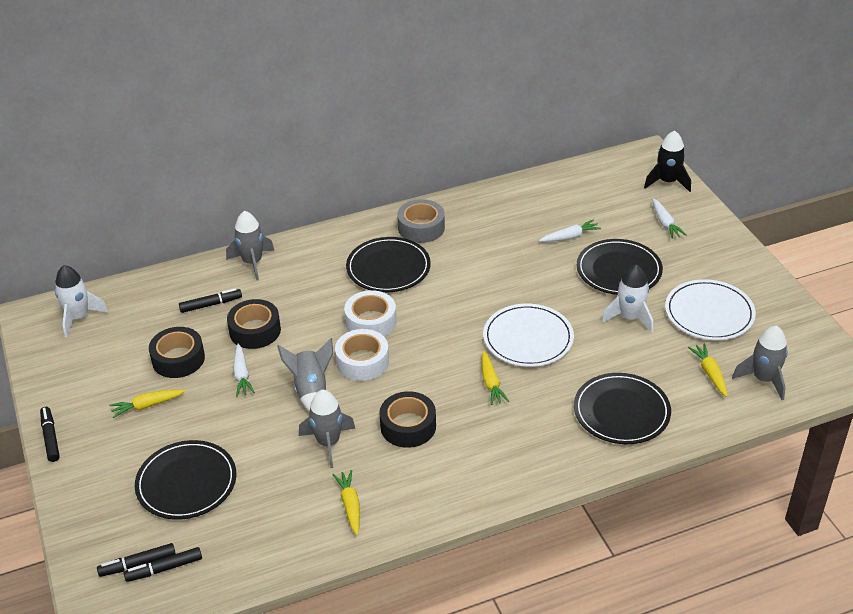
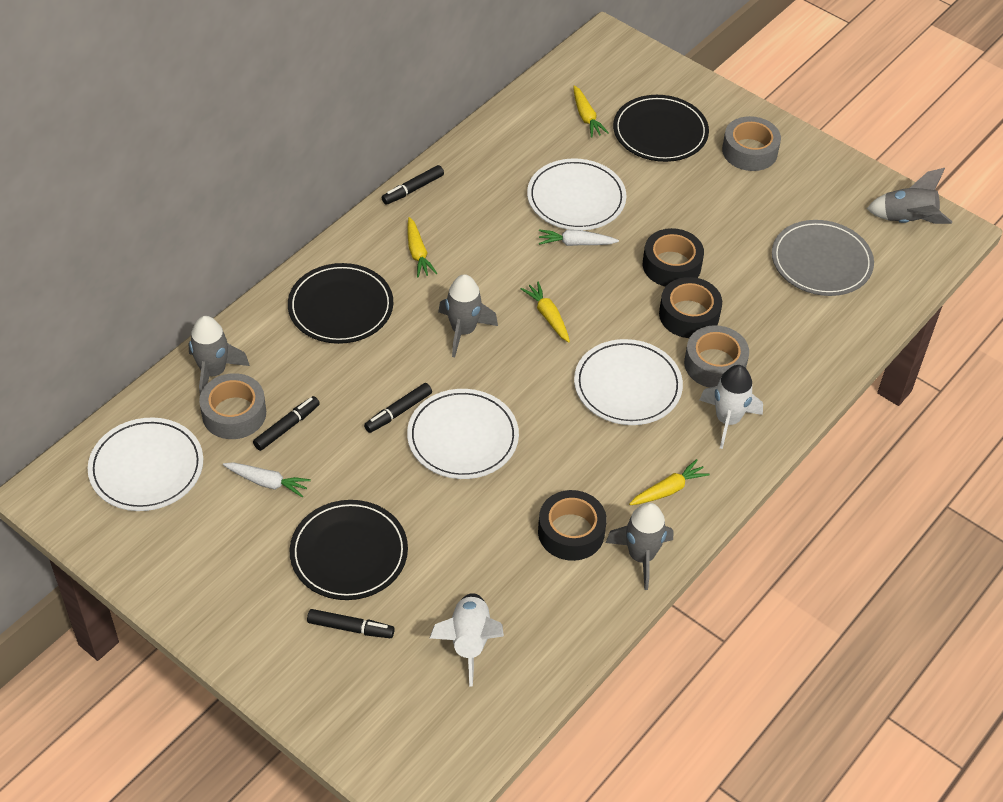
black plate: 4 -> 3
black rocket: 1 -> 0
grey plate: 0 -> 1
grey tape: 1 -> 3
white carrot: 3 -> 2
white plate: 2 -> 4
white tape: 2 -> 0

